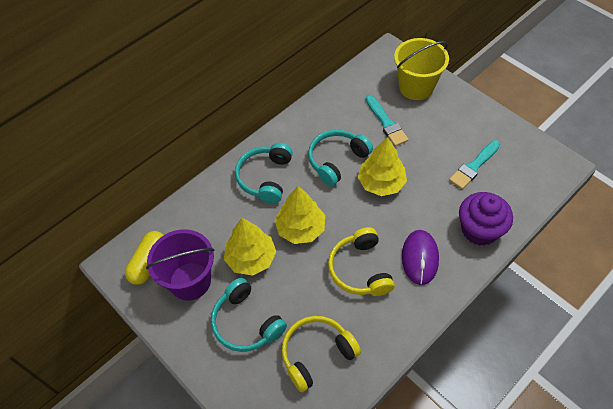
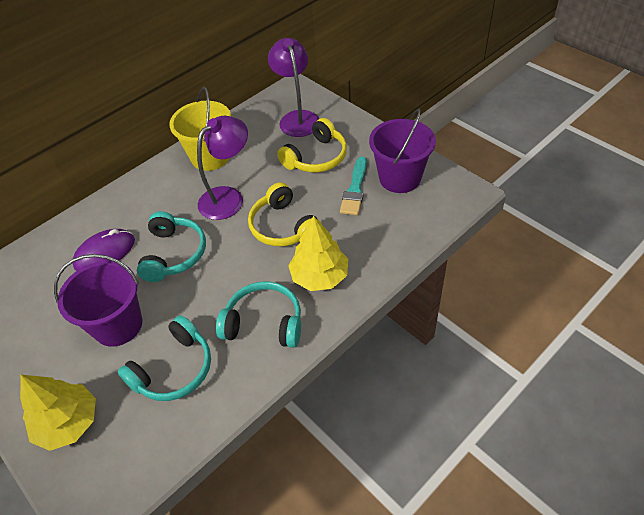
purple bucket: 1 -> 2
purple cupcake: 1 -> 0
purple lamp: 0 -> 2
turquoise brush: 2 -> 1
yellow capsule: 1 -> 0
yellow tree: 3 -> 2

